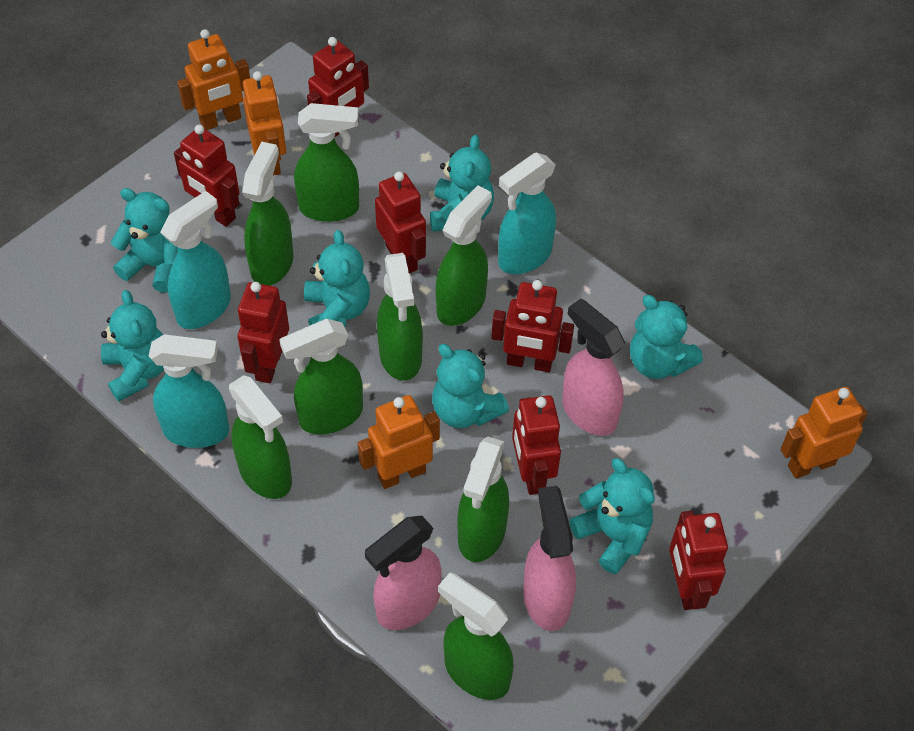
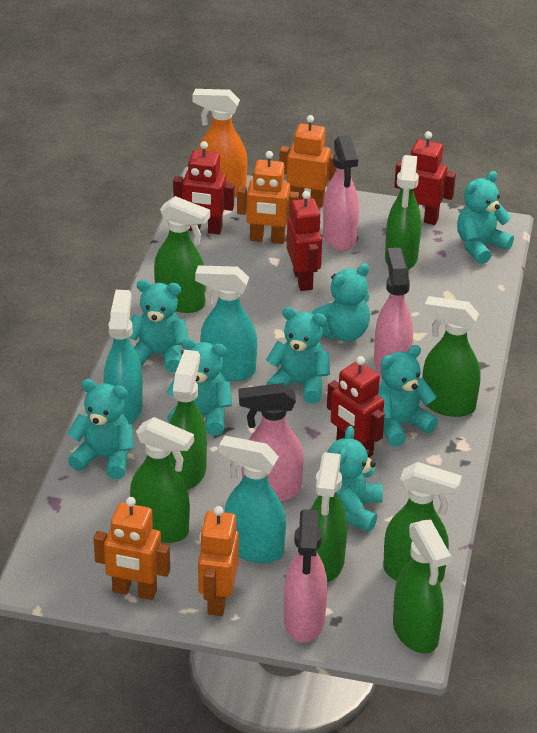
orange spray bottle: 0 -> 1
pink spray bottle: 3 -> 4
red robot: 7 -> 4
turquoise teddy bear: 7 -> 8

